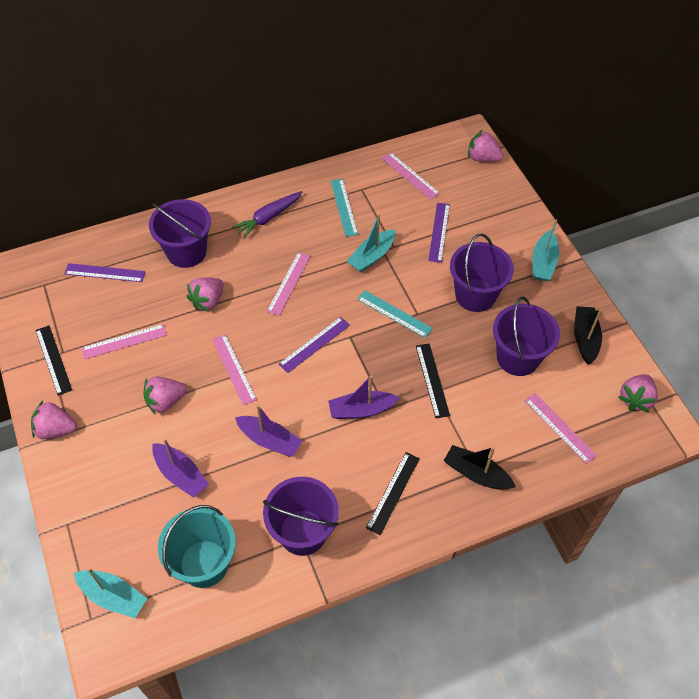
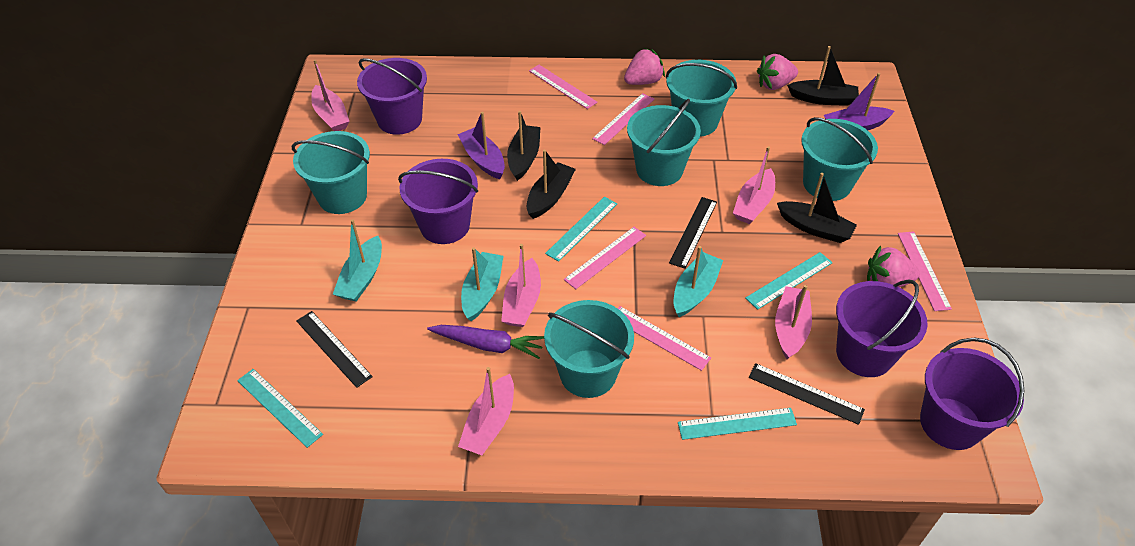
black boat: 2 -> 4
pink boat: 0 -> 5
pink strawberry: 5 -> 3
purple boat: 3 -> 2
purple ruler: 3 -> 0
turquoise bucket: 1 -> 5
turquoise ruler: 2 -> 4

